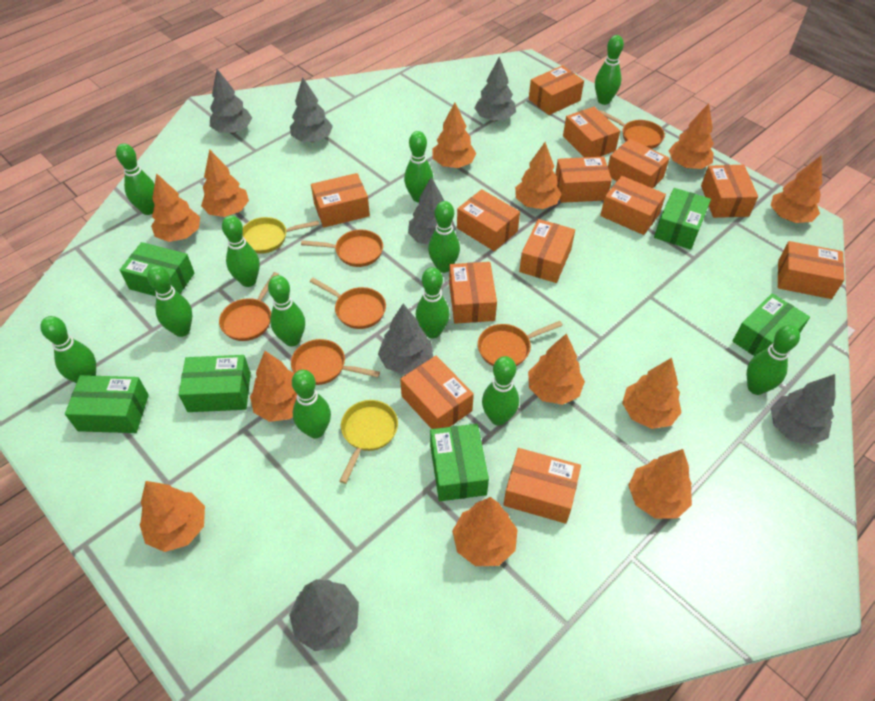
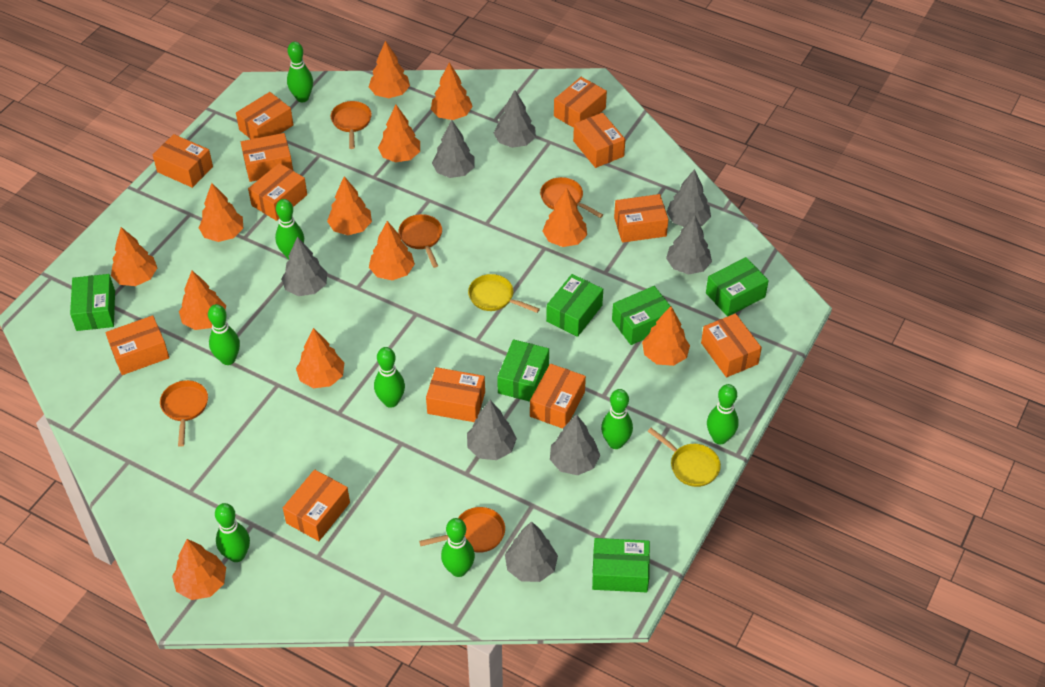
green bowling pin: 12 -> 8
grey tree: 7 -> 8
orange box: 13 -> 12
orange pan: 6 -> 5

